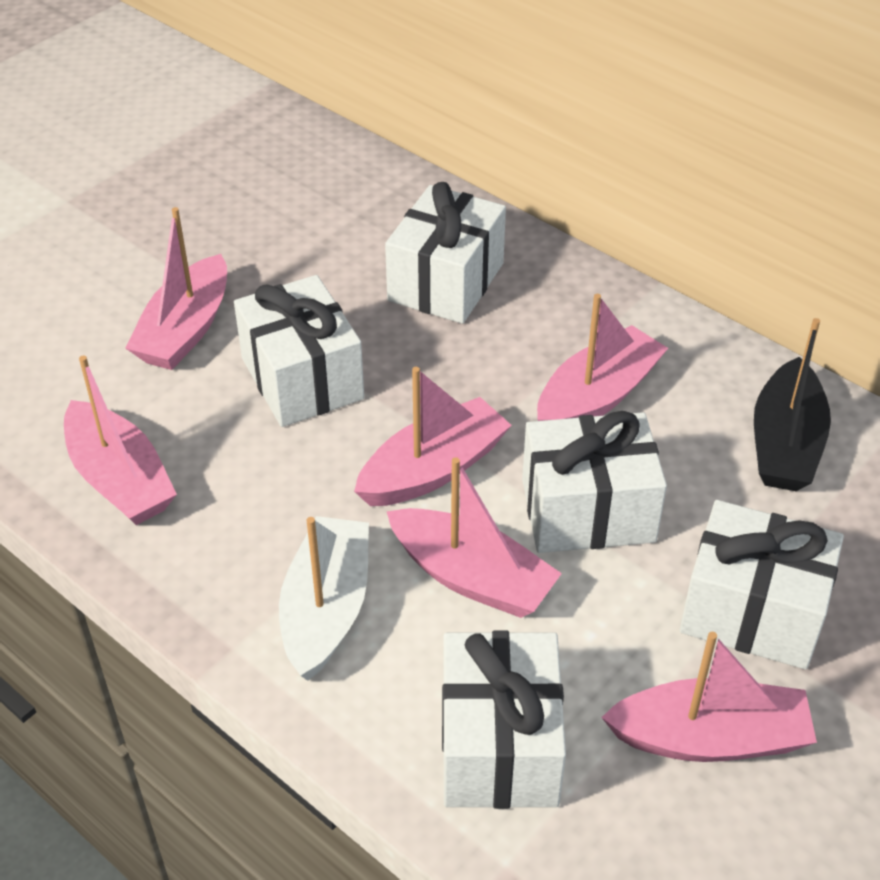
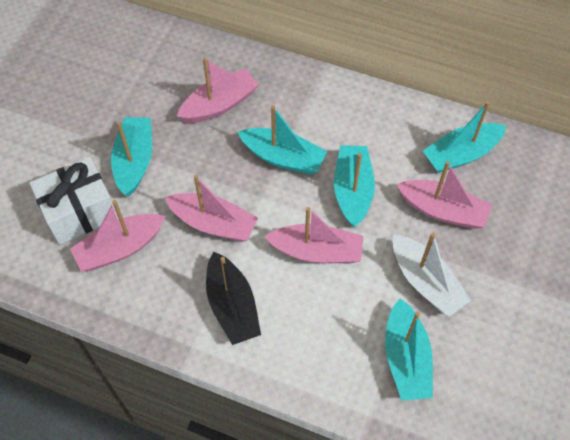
pink boat: 6 -> 5
turquoise boat: 0 -> 5
white gift: 5 -> 1

